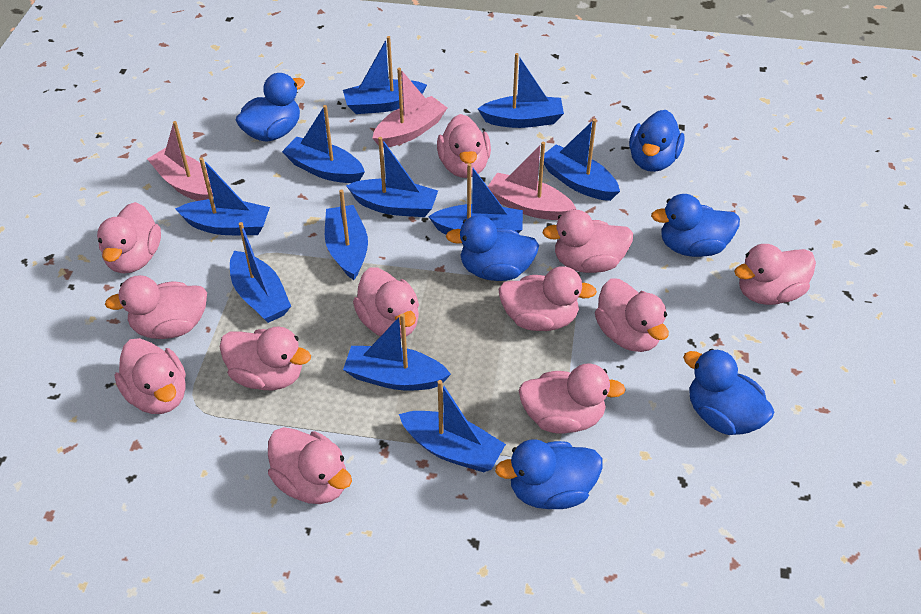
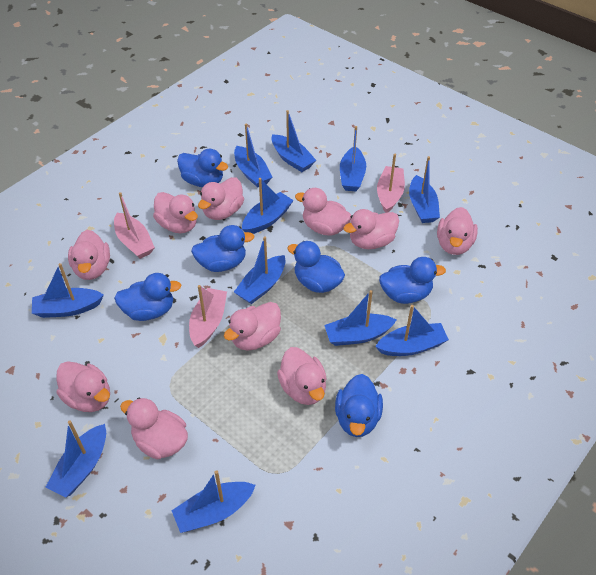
pink duck: 12 -> 10

